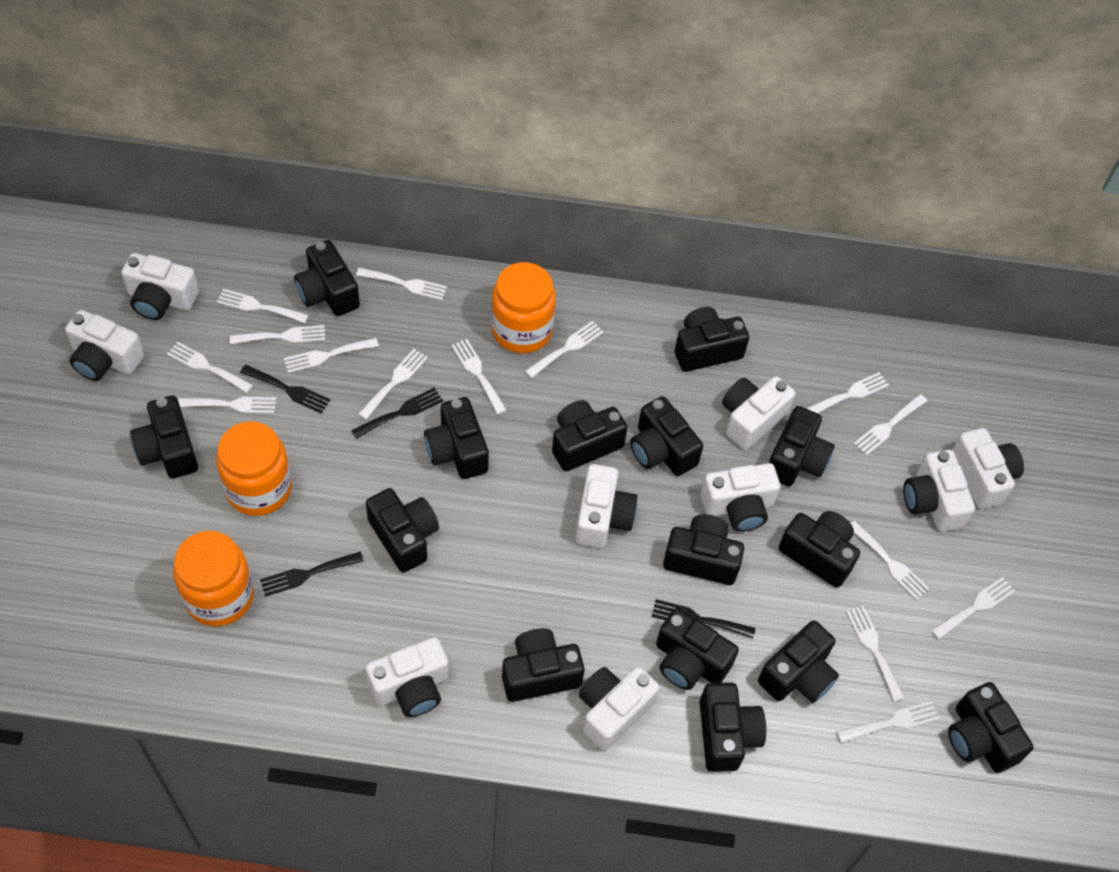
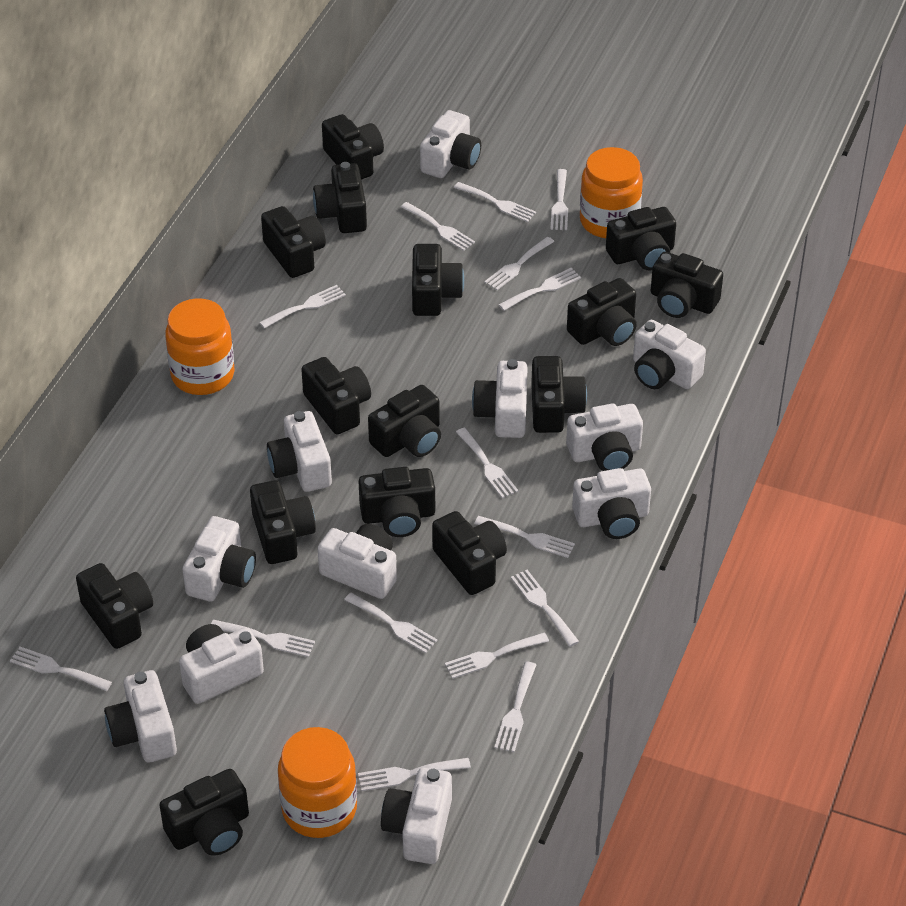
black fork: 4 -> 0
white camera: 9 -> 11

